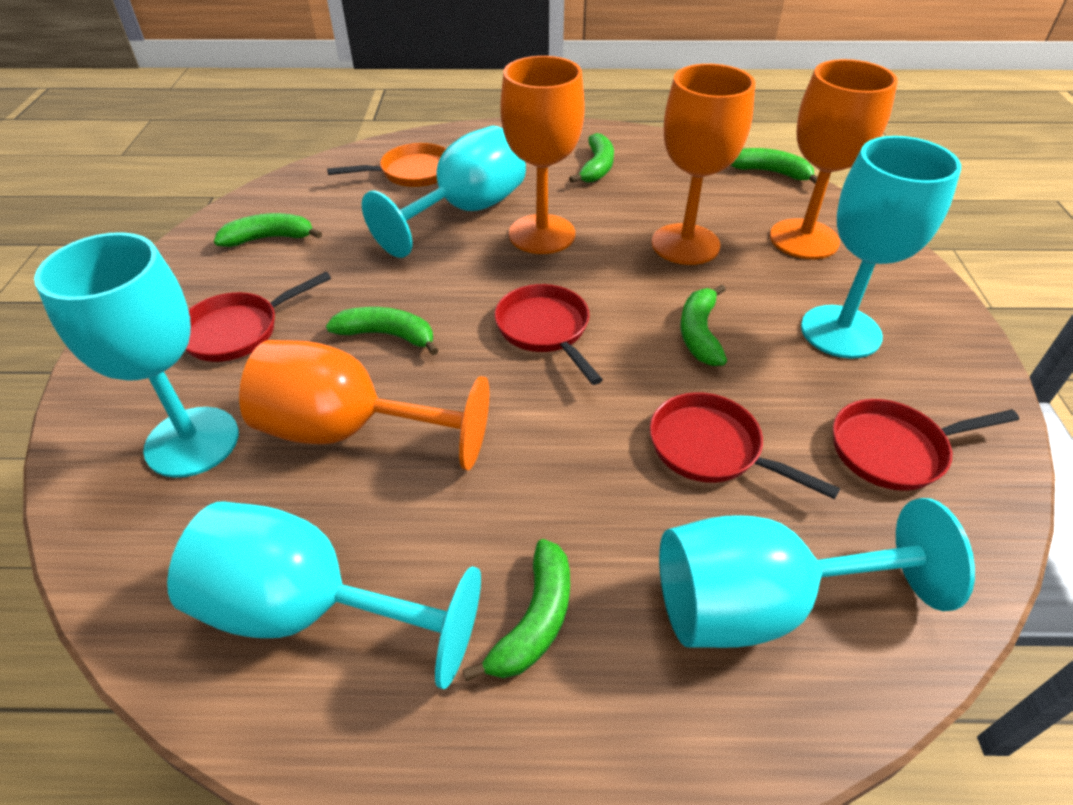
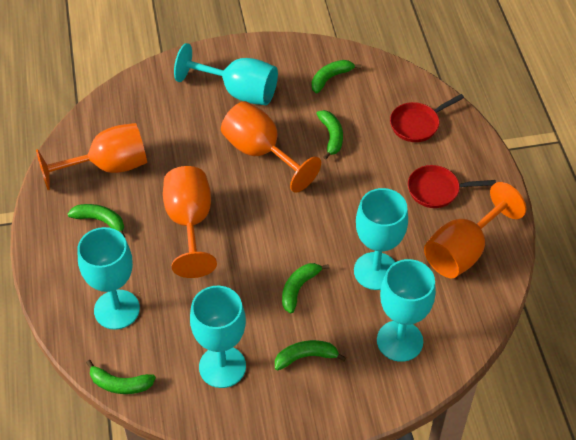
orange pan: 1 -> 0
red pan: 4 -> 2

